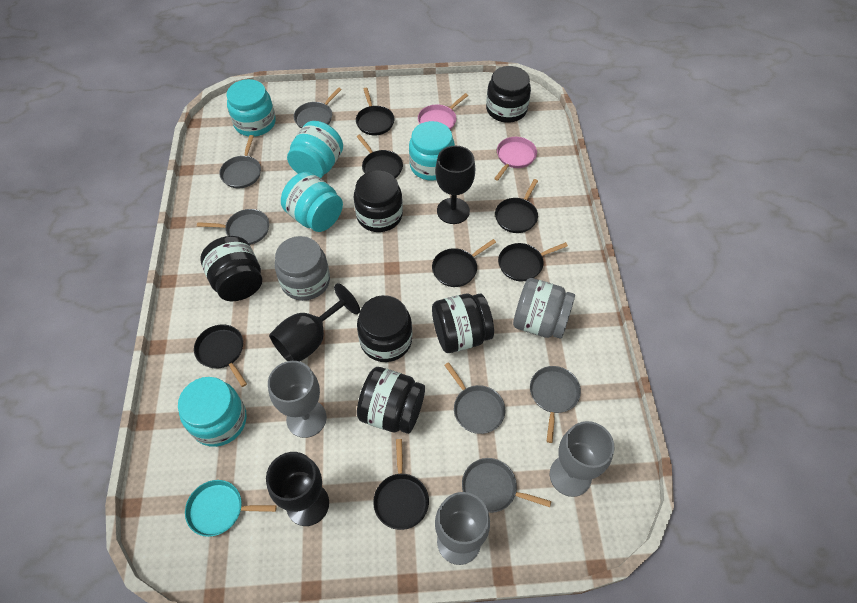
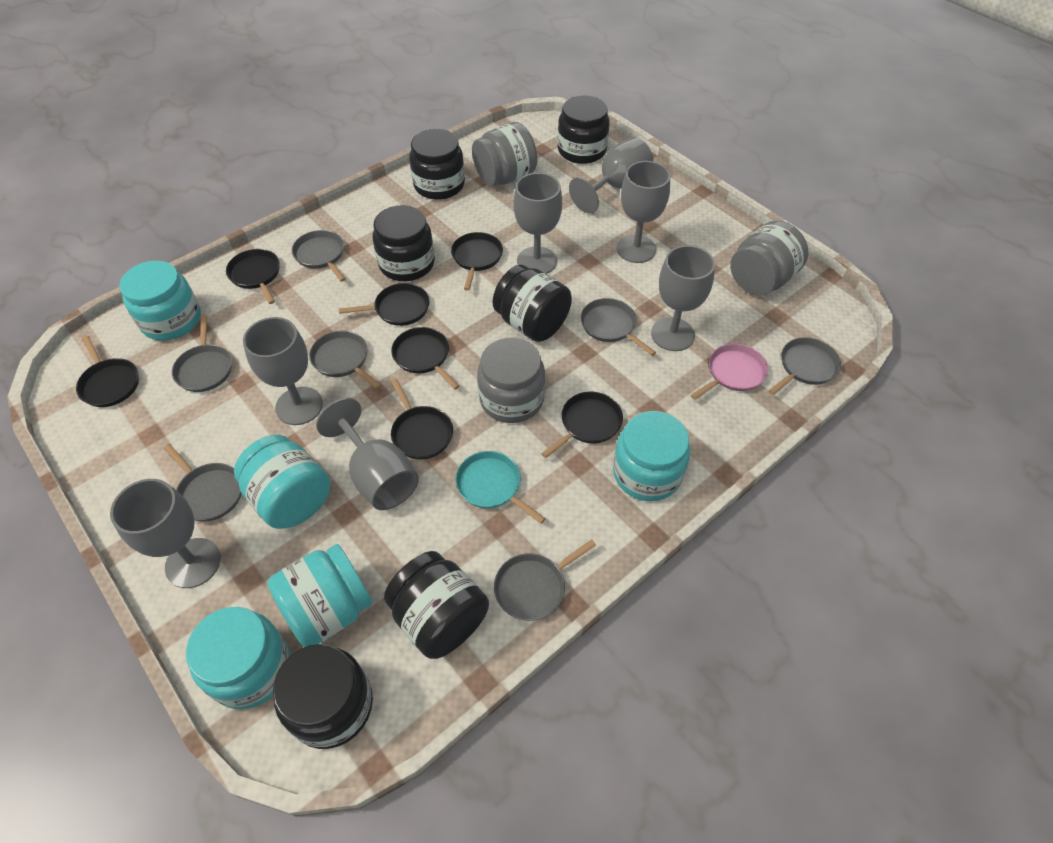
black goblet: 3 -> 0
grey goblet: 3 -> 7
grey jar: 2 -> 3
grey pan: 6 -> 7
pink pan: 2 -> 1

